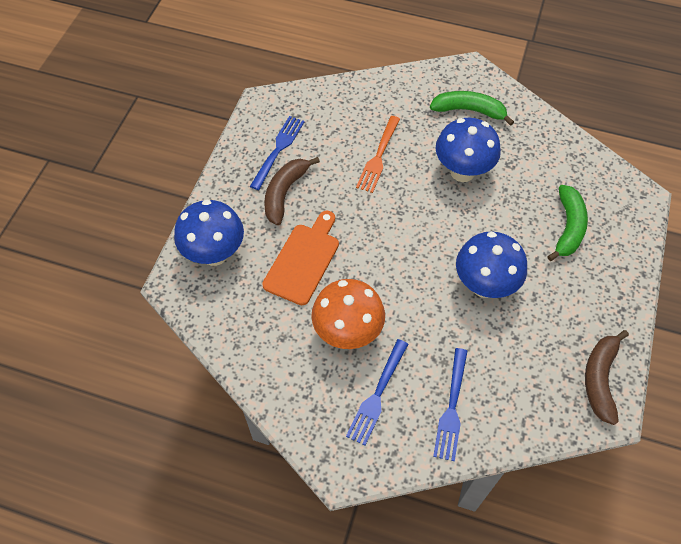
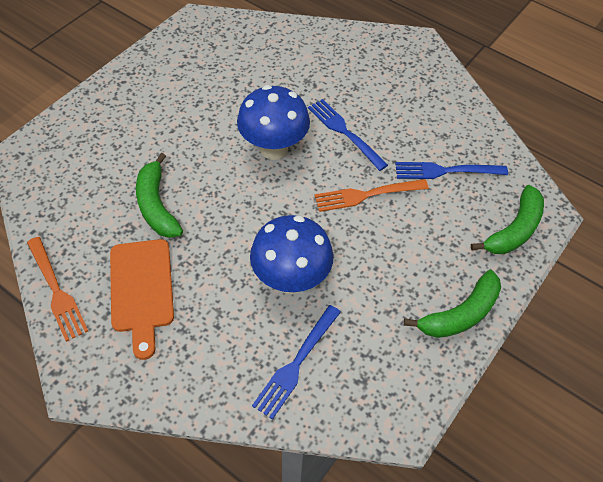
blue mushroom: 3 -> 2
brown banana: 2 -> 0
green banana: 2 -> 3
orange fork: 1 -> 2
orange mushroom: 1 -> 0

